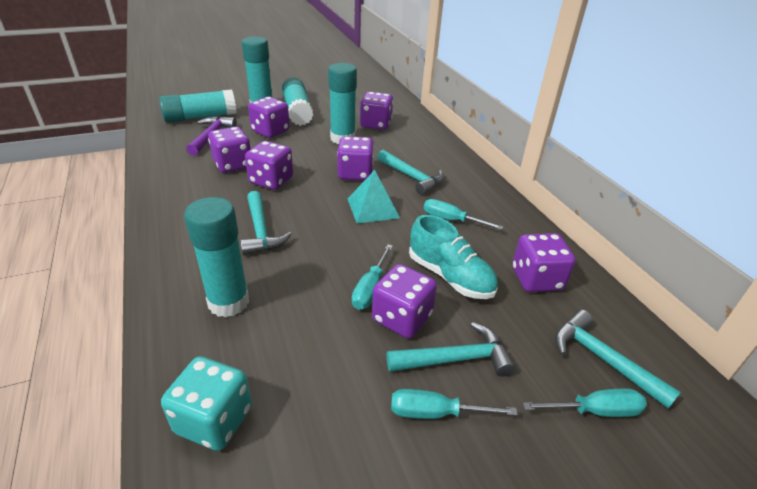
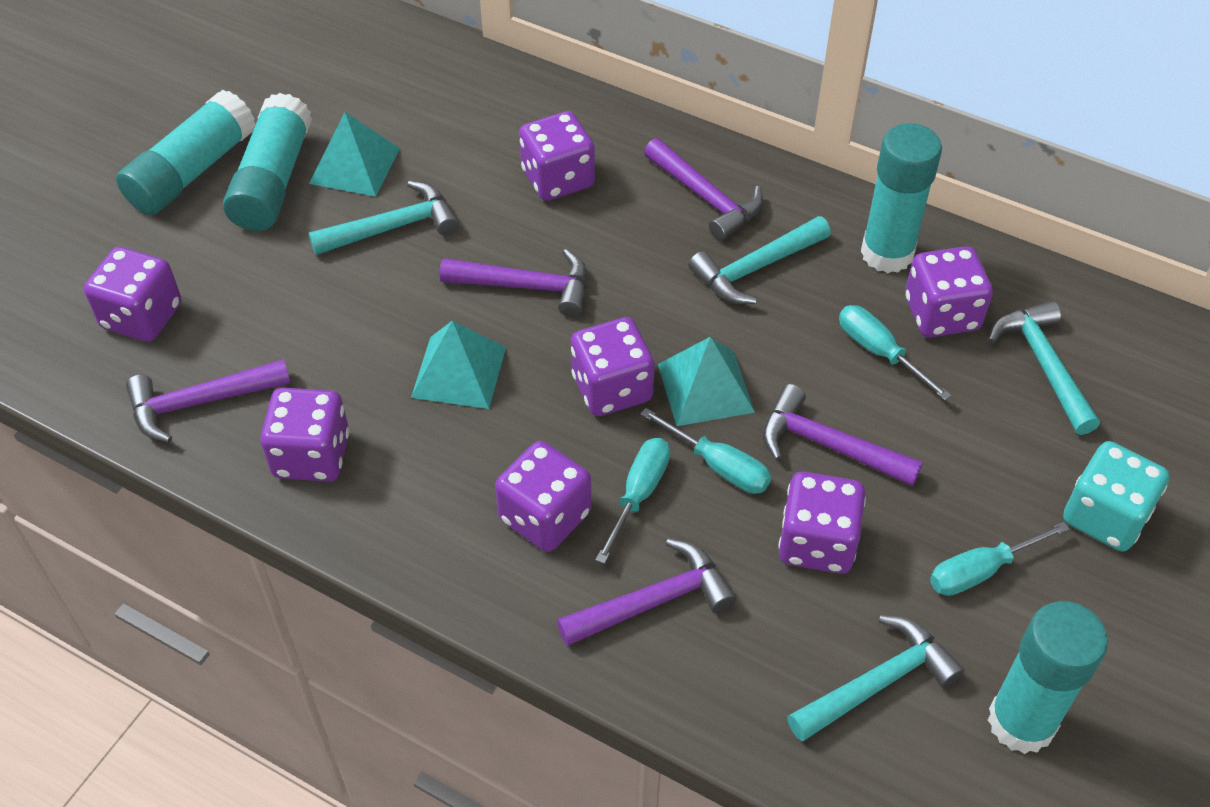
purple hammer: 1 -> 5
turquoise glue stick: 5 -> 4
turquoise pyramid: 1 -> 3
turquoise shoe: 1 -> 0

